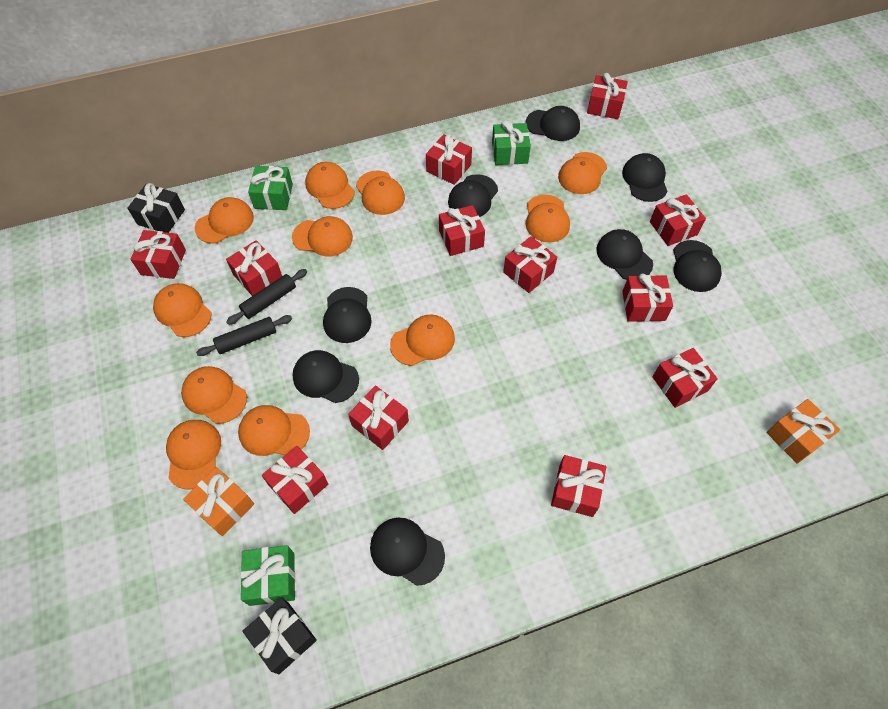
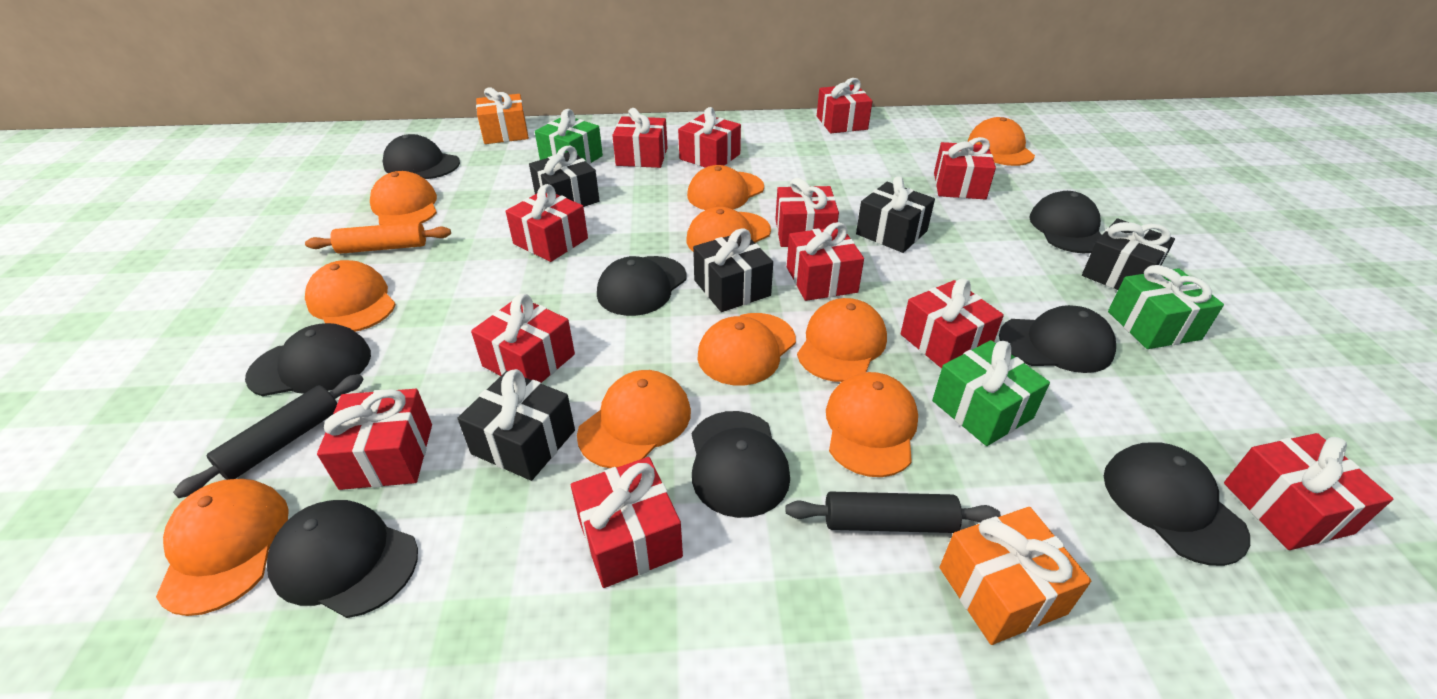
black gift: 2 -> 5
orange cap: 11 -> 10
orange rolling pin: 0 -> 1

